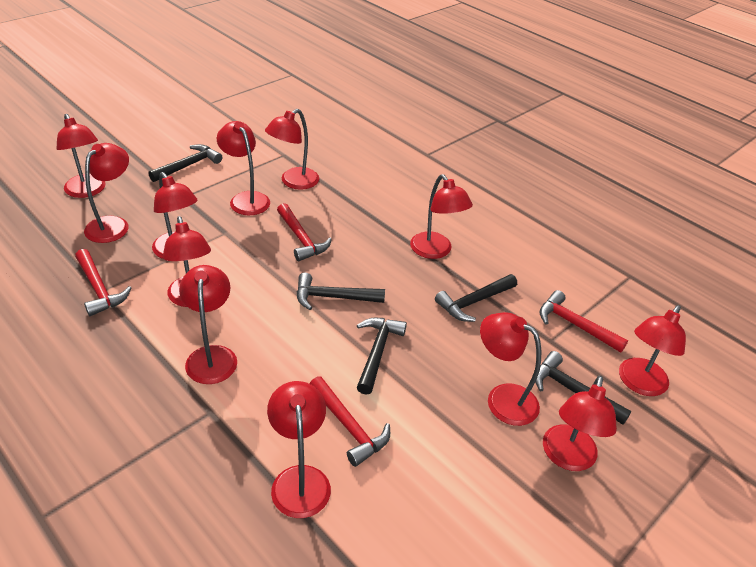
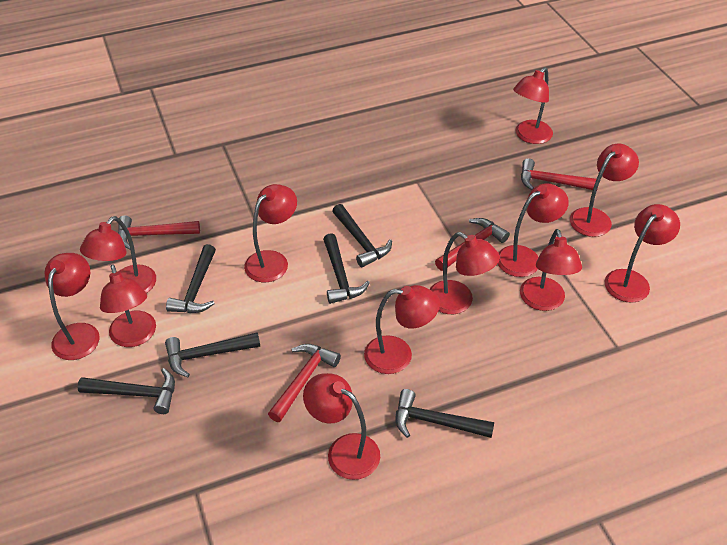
black hammer: 5 -> 6

